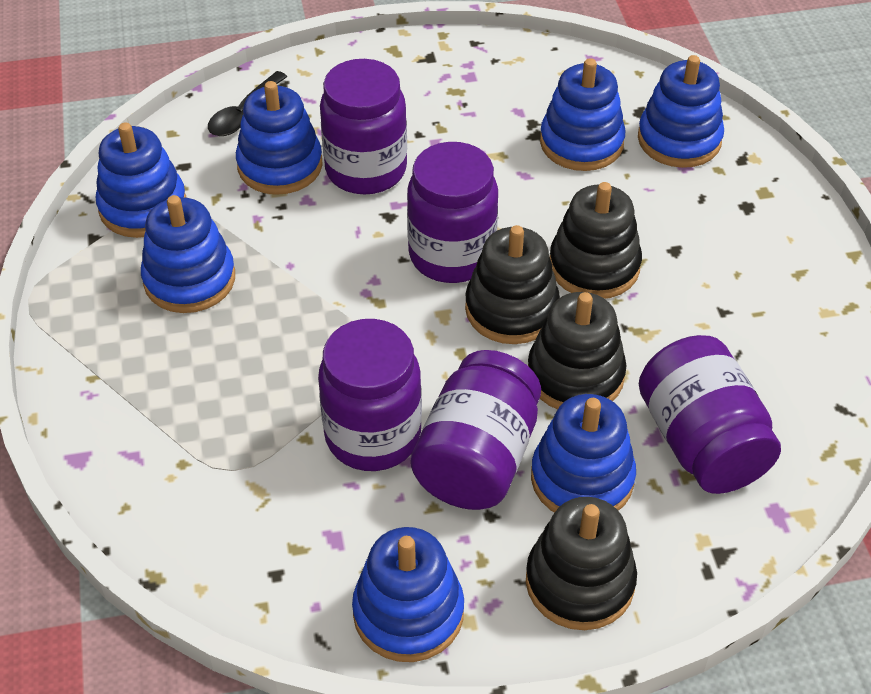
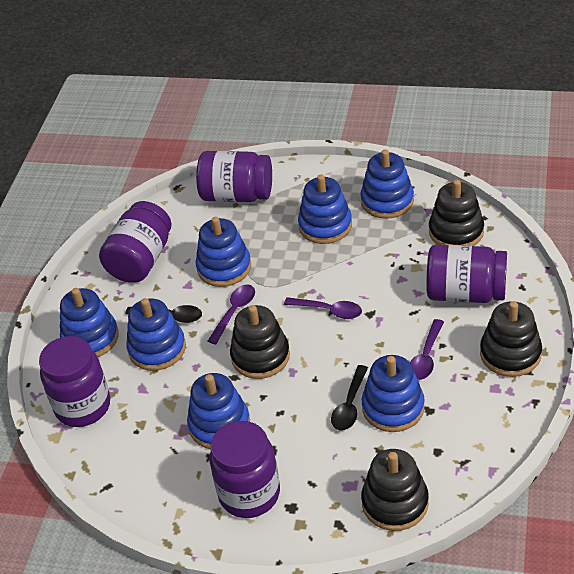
black spoon: 1 -> 2
purple spoon: 0 -> 3

